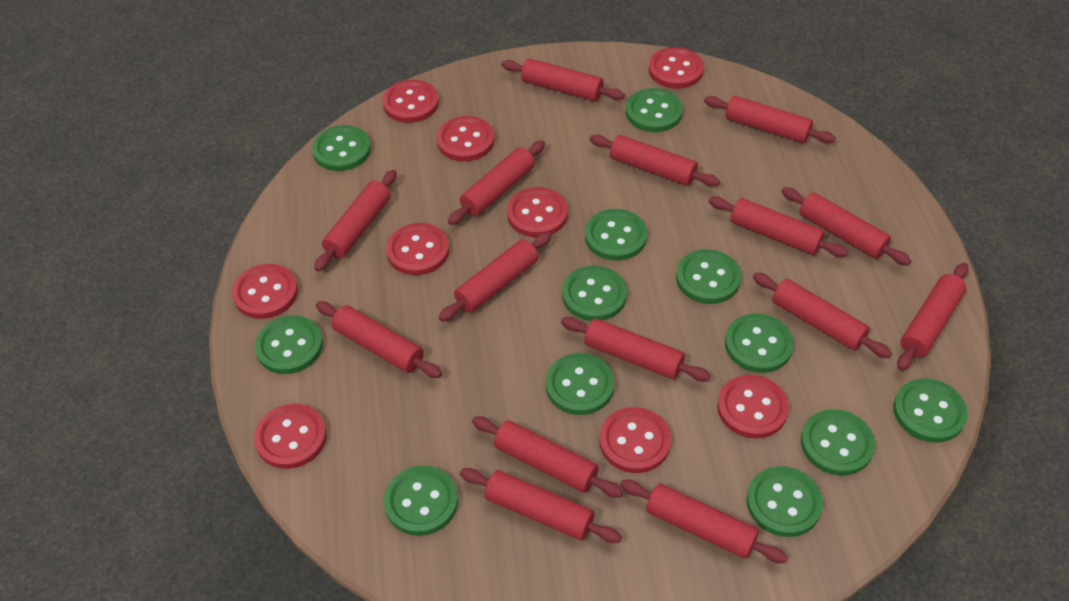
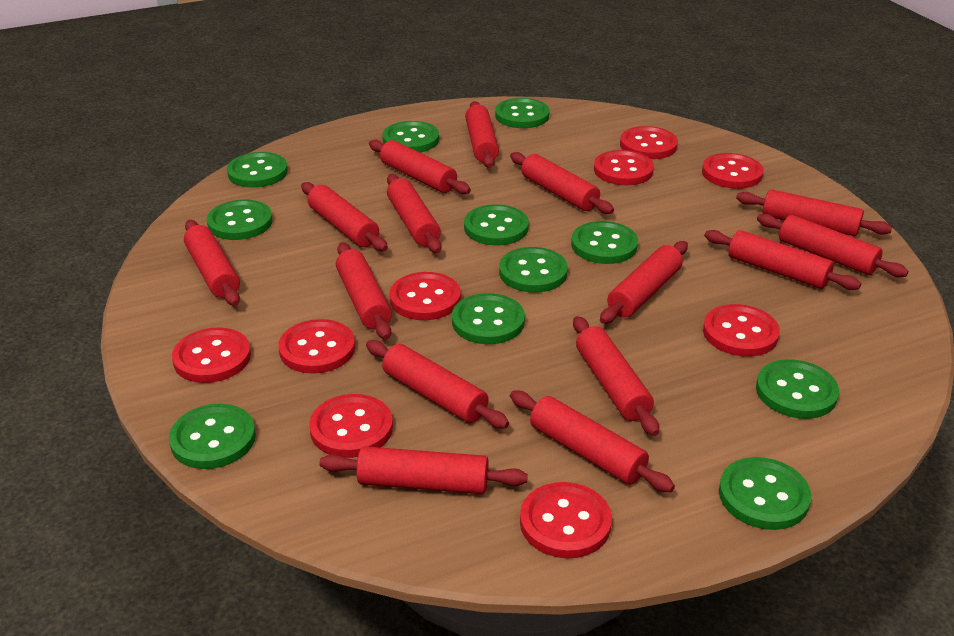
green button: 12 -> 11

